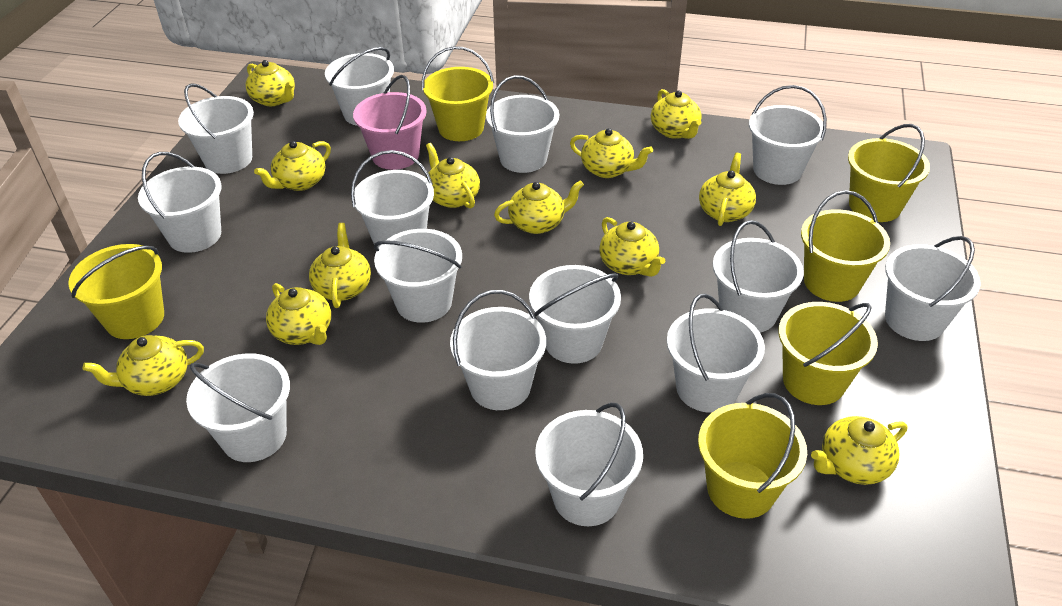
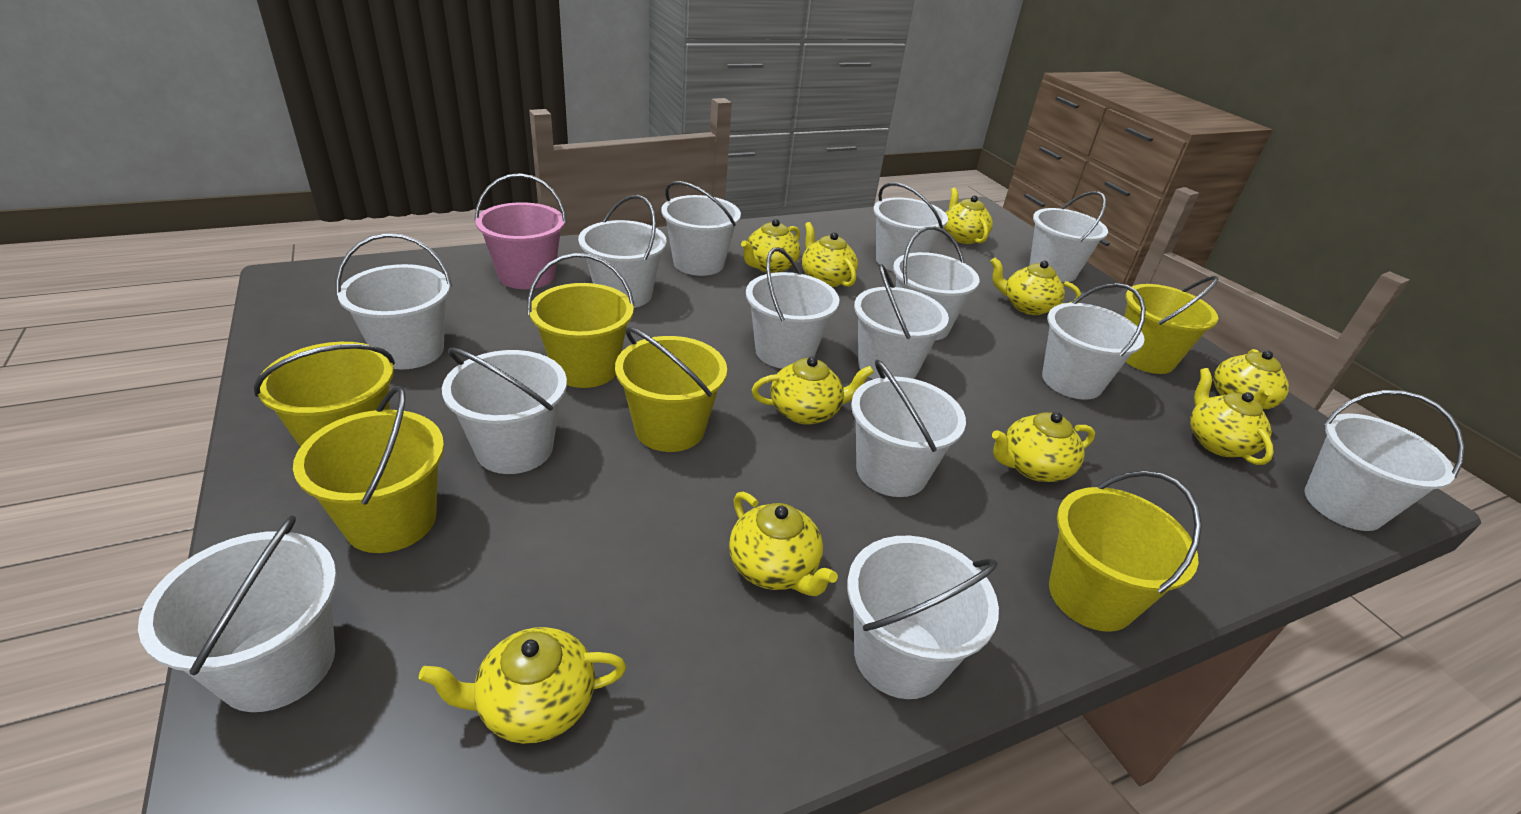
yellow teapot: 12 -> 10

